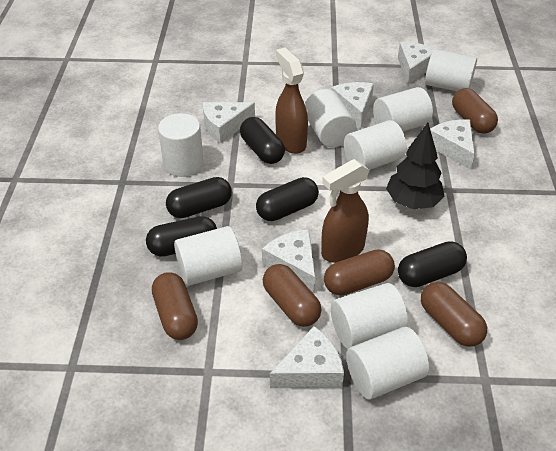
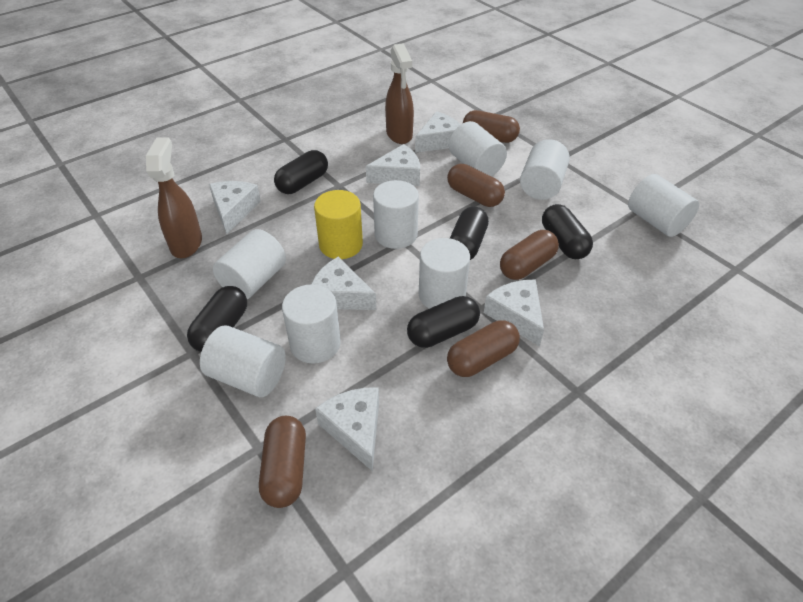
black tree: 1 -> 0
yellow cylinder: 0 -> 1

